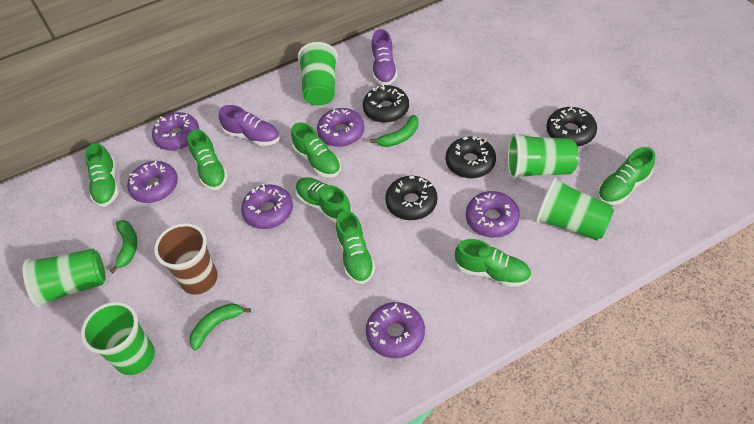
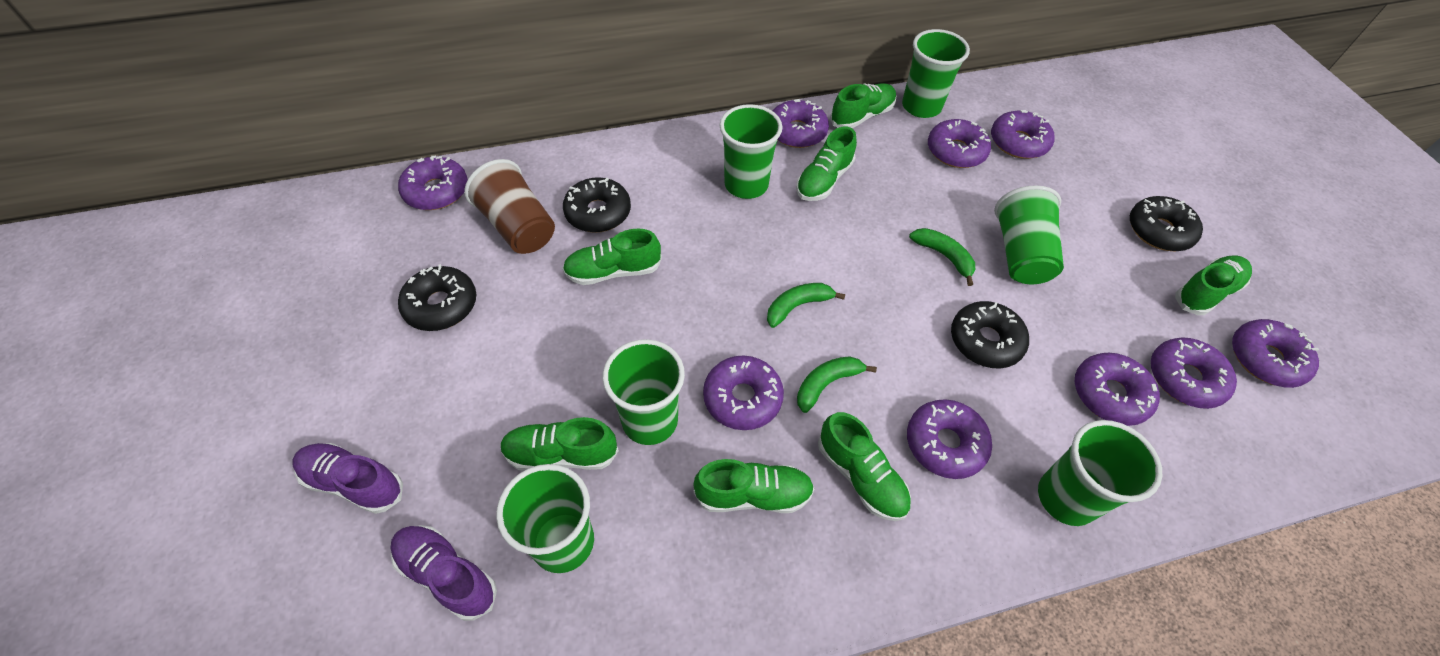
green cup: 5 -> 6
purple donut: 6 -> 9

